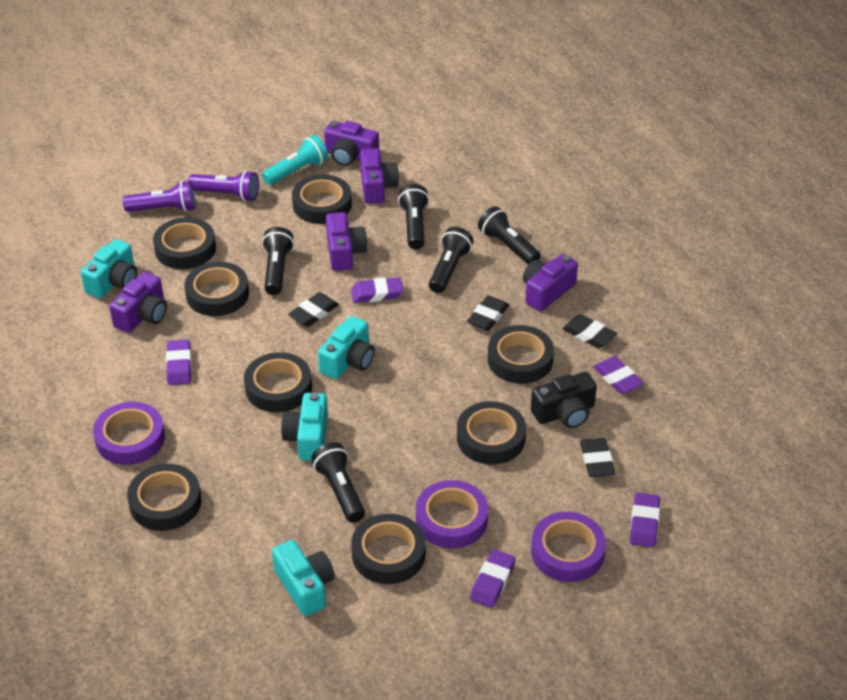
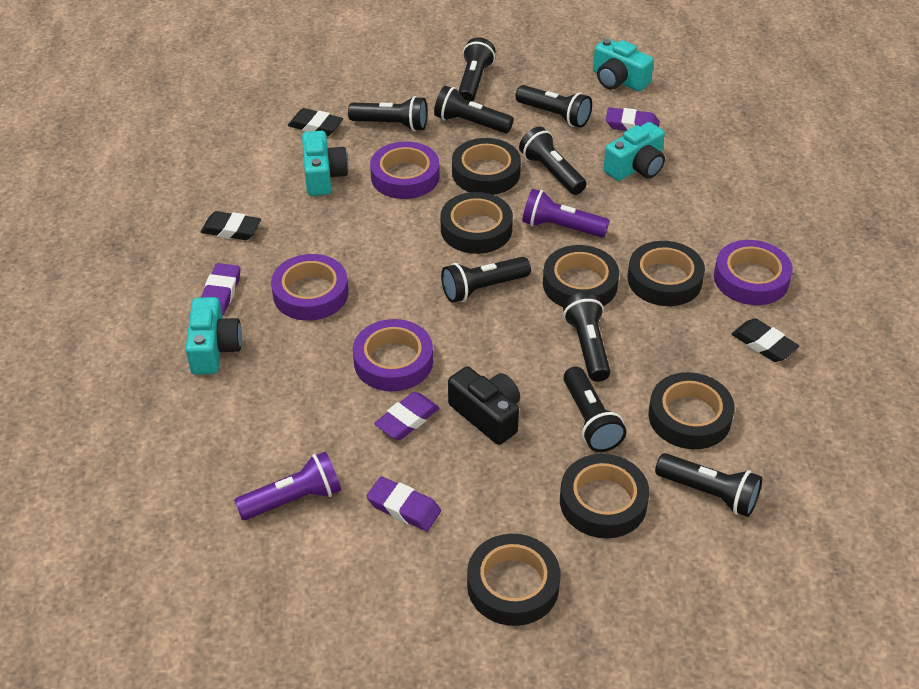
black eraser: 4 -> 3
black flashlight: 5 -> 9
black tape: 8 -> 7
purple camera: 5 -> 0
purple eraser: 5 -> 4
purple tape: 3 -> 4
turquoise flashlight: 1 -> 0

